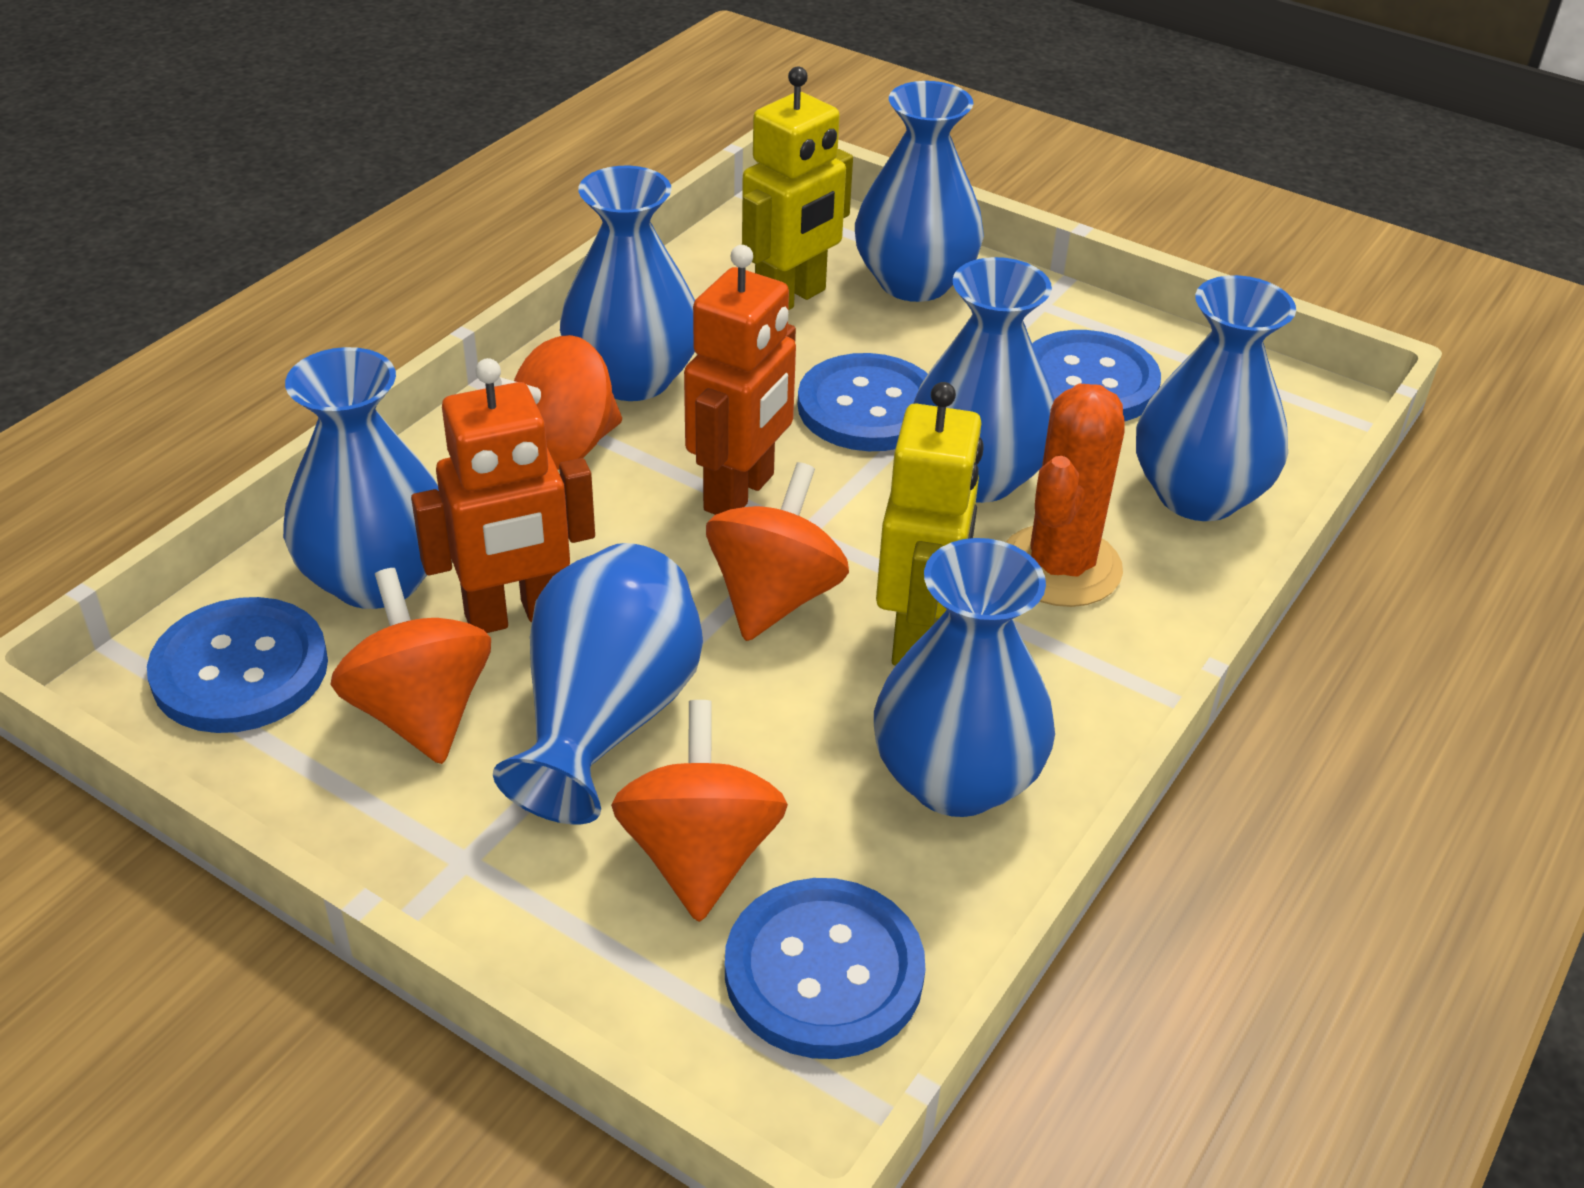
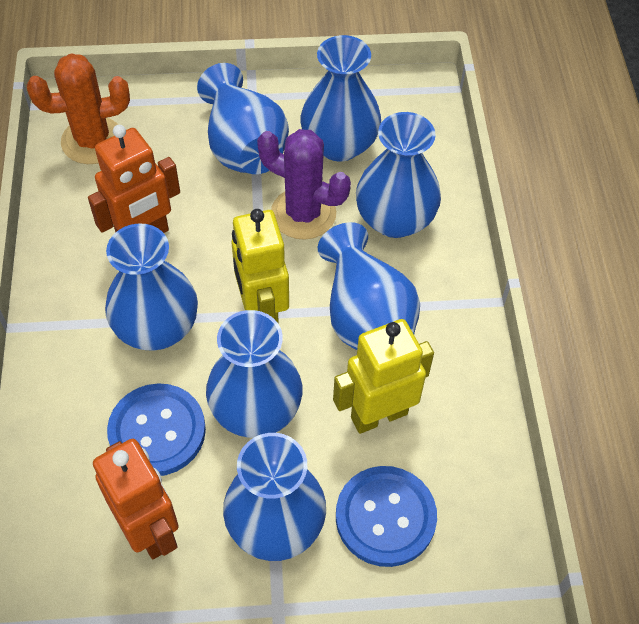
blue button: 4 -> 2
orange spinning top: 4 -> 0
purple cactus: 0 -> 1

